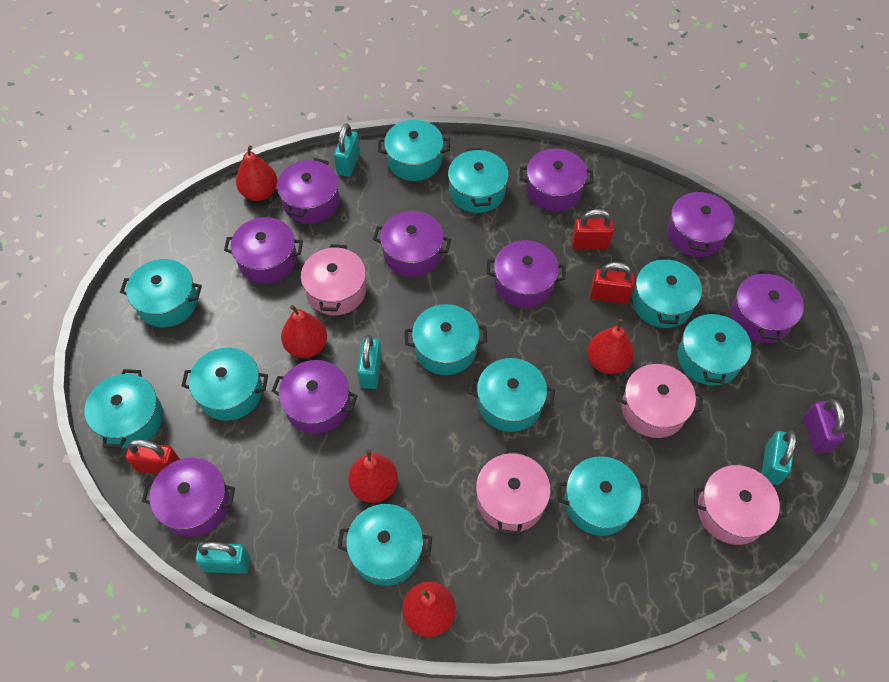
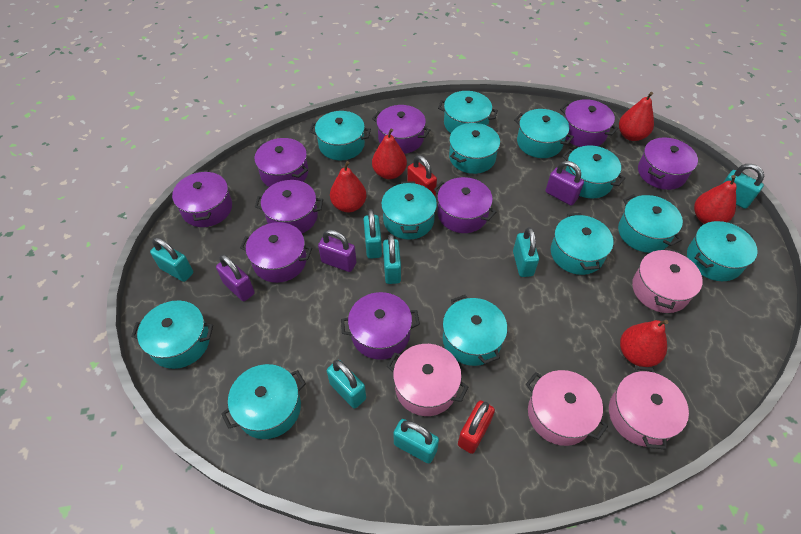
purple padlock: 1 -> 3
red padlock: 3 -> 2
turquoise padlock: 4 -> 7
turquoise pot: 11 -> 12

